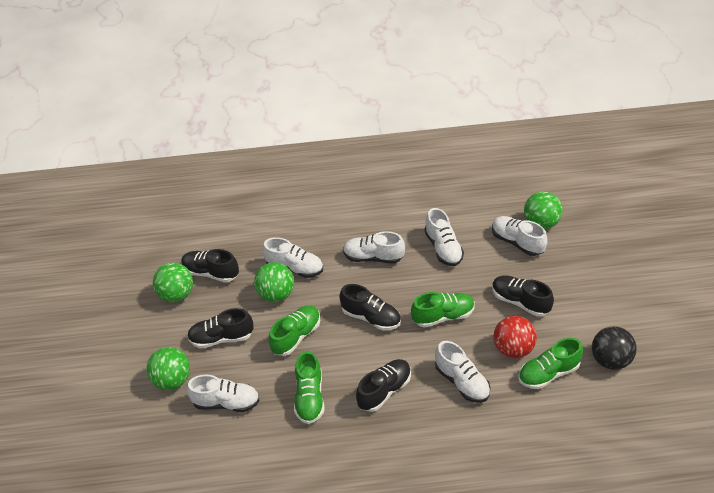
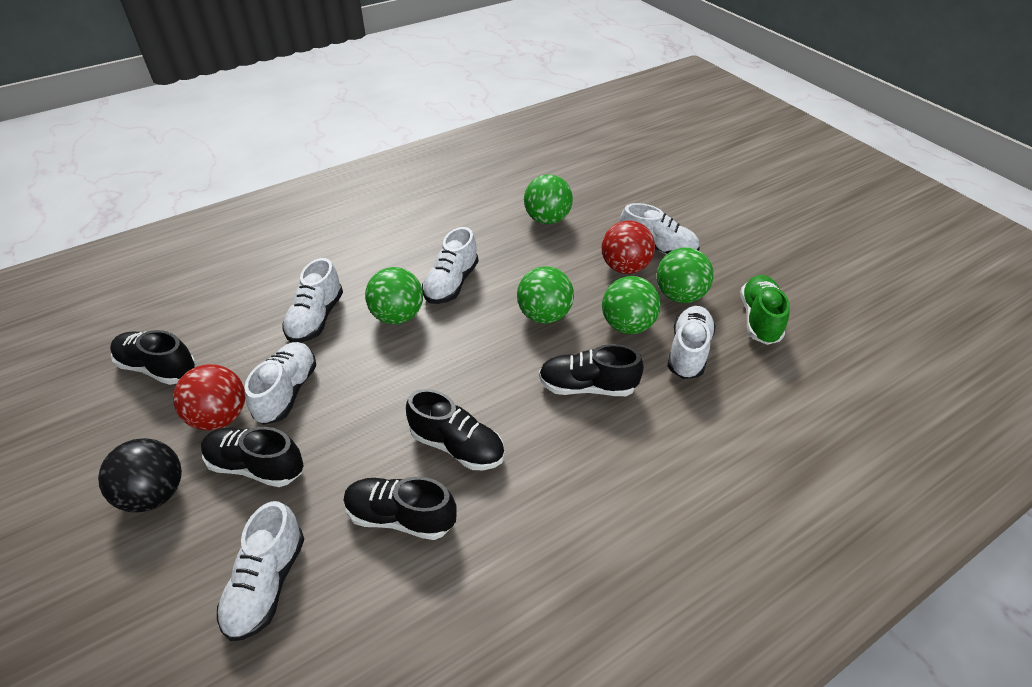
green ball: 4 -> 5
green shoe: 4 -> 1
red ball: 1 -> 2

